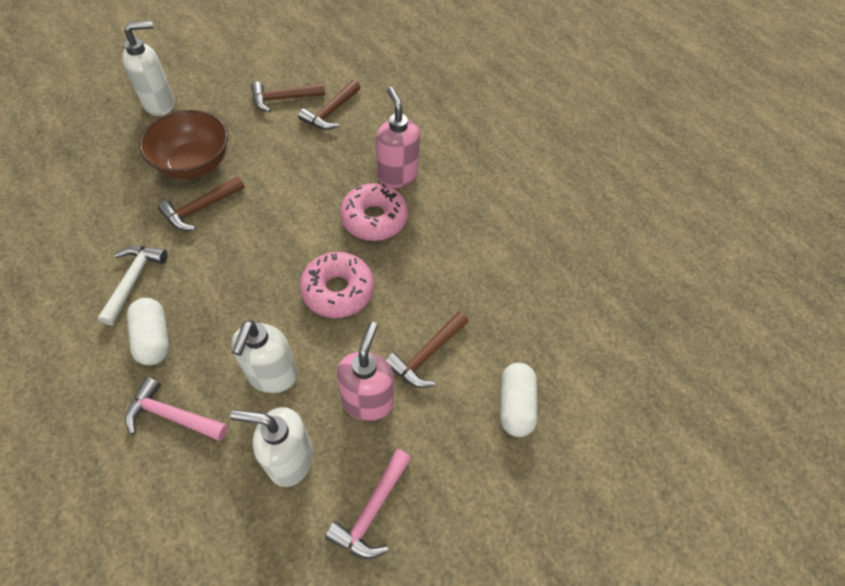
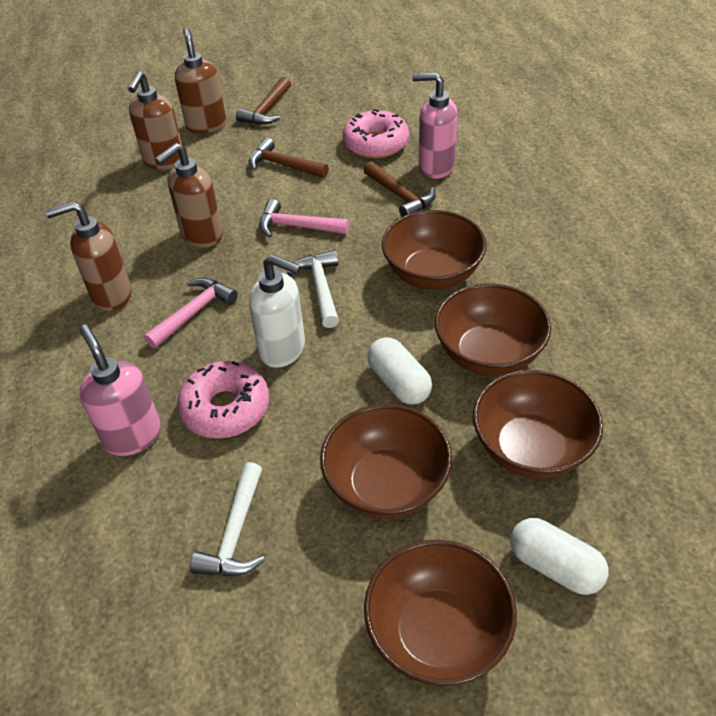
brown bowl: 1 -> 5
brown hammer: 4 -> 3
brown soap dispenser: 0 -> 4
white hammer: 1 -> 2
white soap dispenser: 3 -> 1

